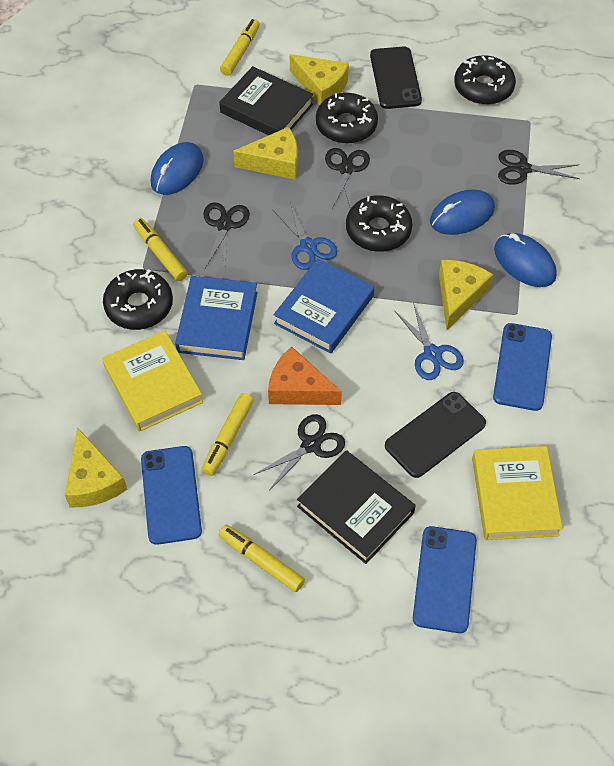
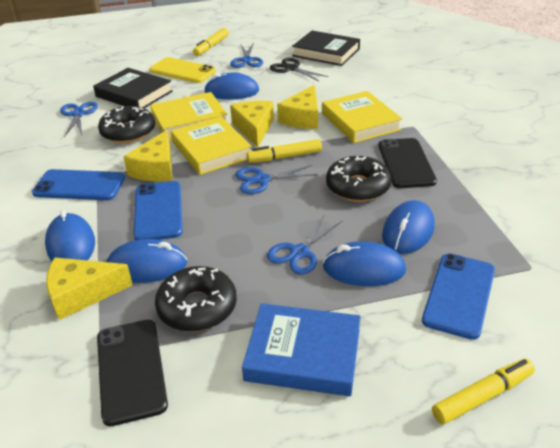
black donut: 4 -> 3
black scissors: 4 -> 1
blue book: 2 -> 1
blue mouse: 3 -> 5
blue scissors: 2 -> 4
orange cheese: 1 -> 0
yellow book: 2 -> 3
yellow marker: 4 -> 3
yellow phone: 0 -> 1

